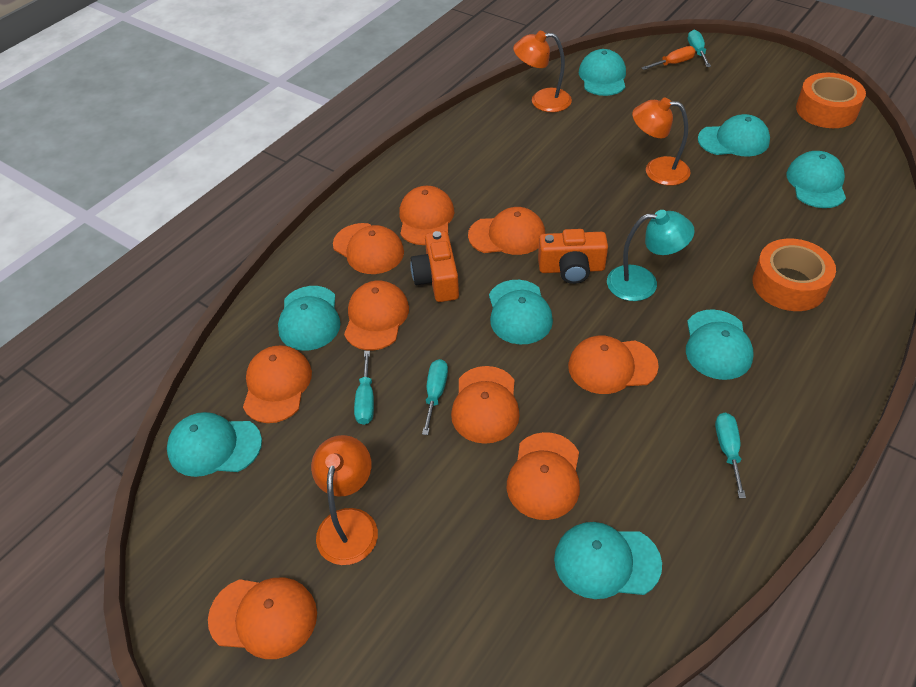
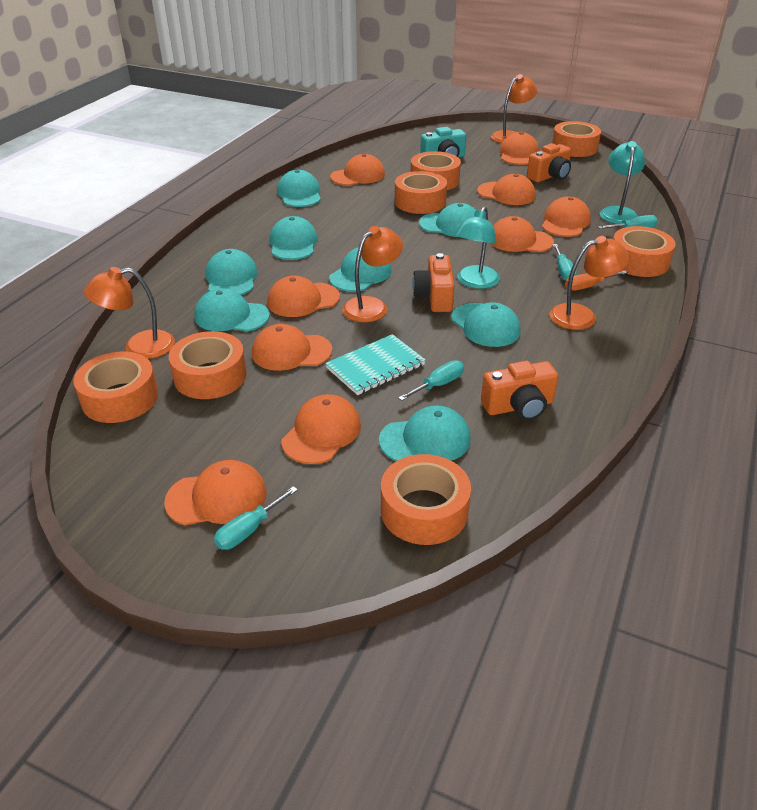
orange camera: 2 -> 3
orange lamp: 3 -> 4
orange tape: 2 -> 7
turquoise camera: 0 -> 1
turquoise lamp: 1 -> 2
turquoise notebook: 0 -> 1

